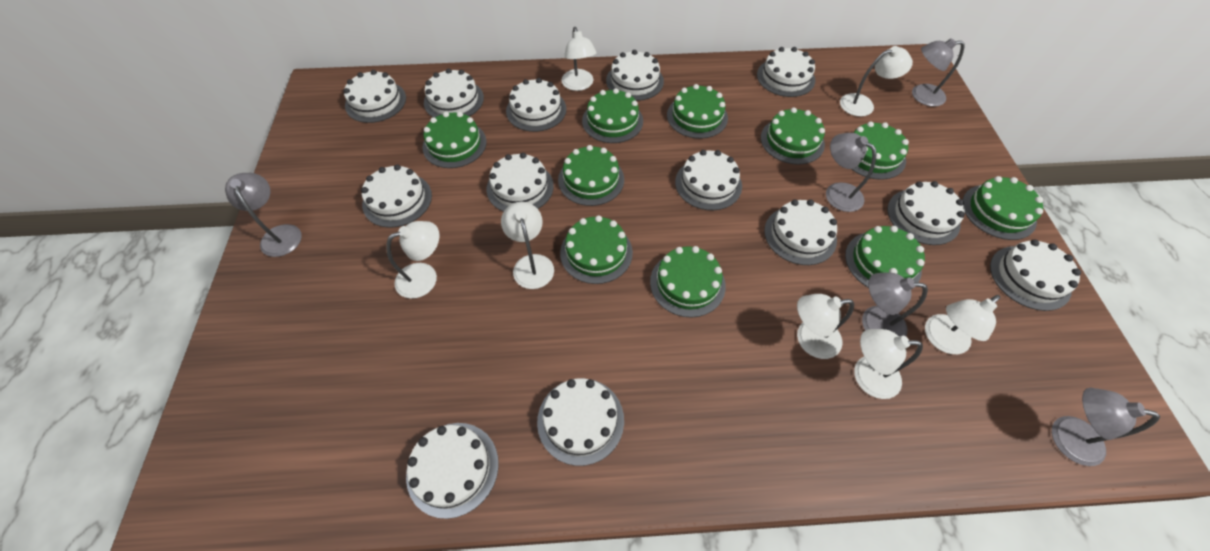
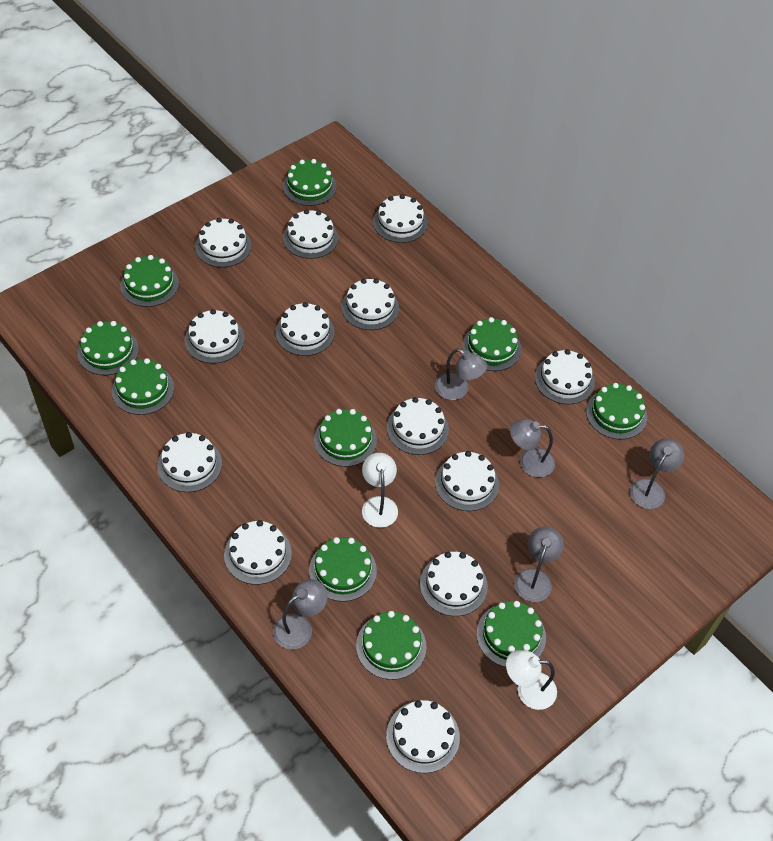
white lamp: 7 -> 2

